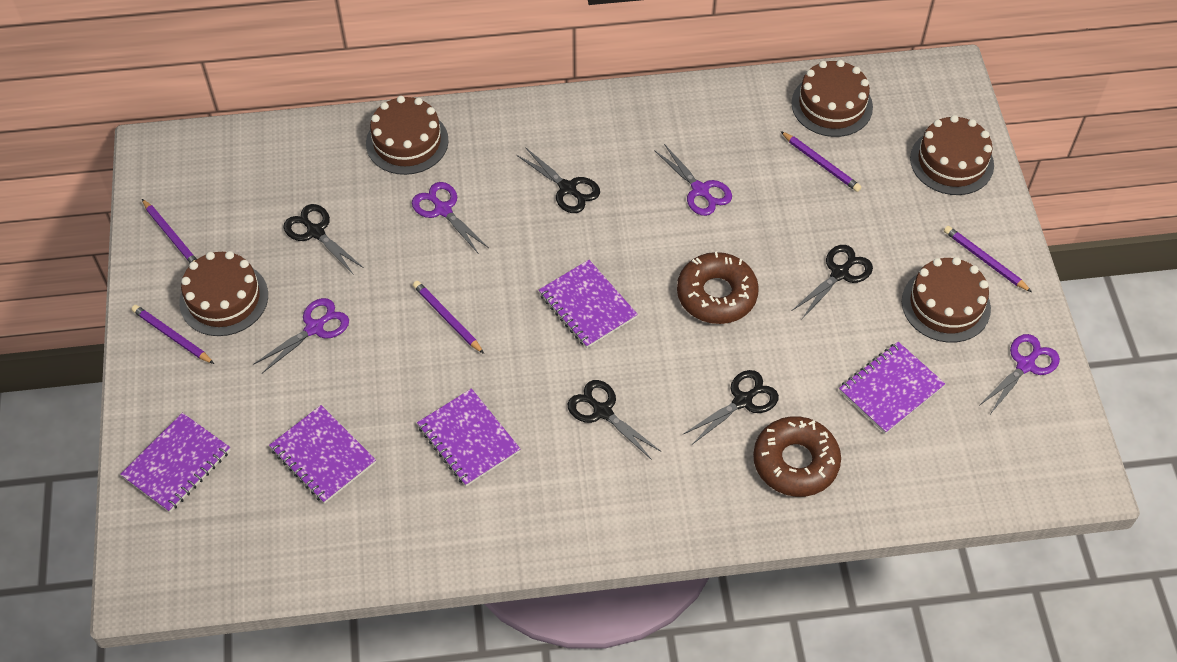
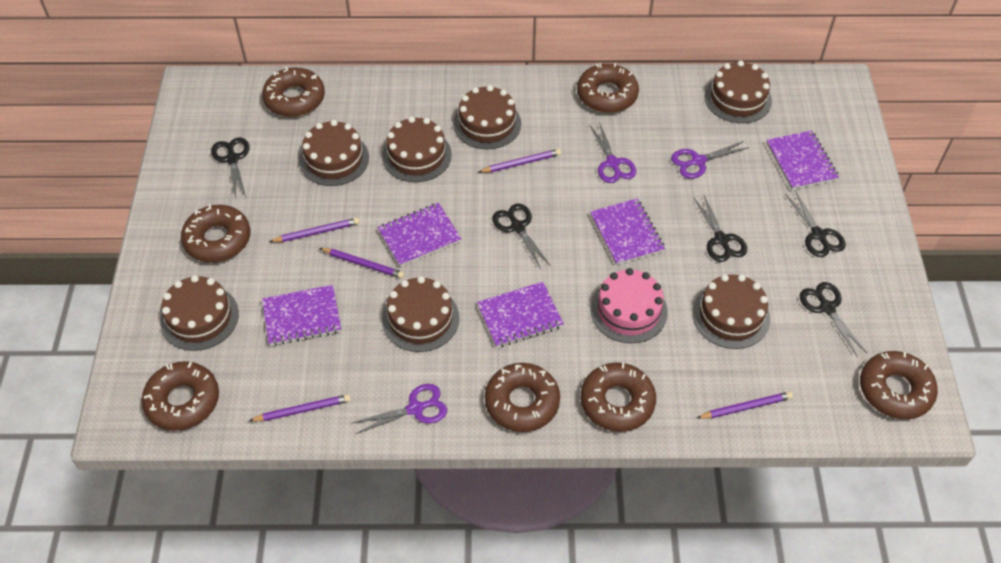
brown cake: 5 -> 7
brown donut: 2 -> 7
pink cake: 0 -> 1
purple scissors: 4 -> 3

